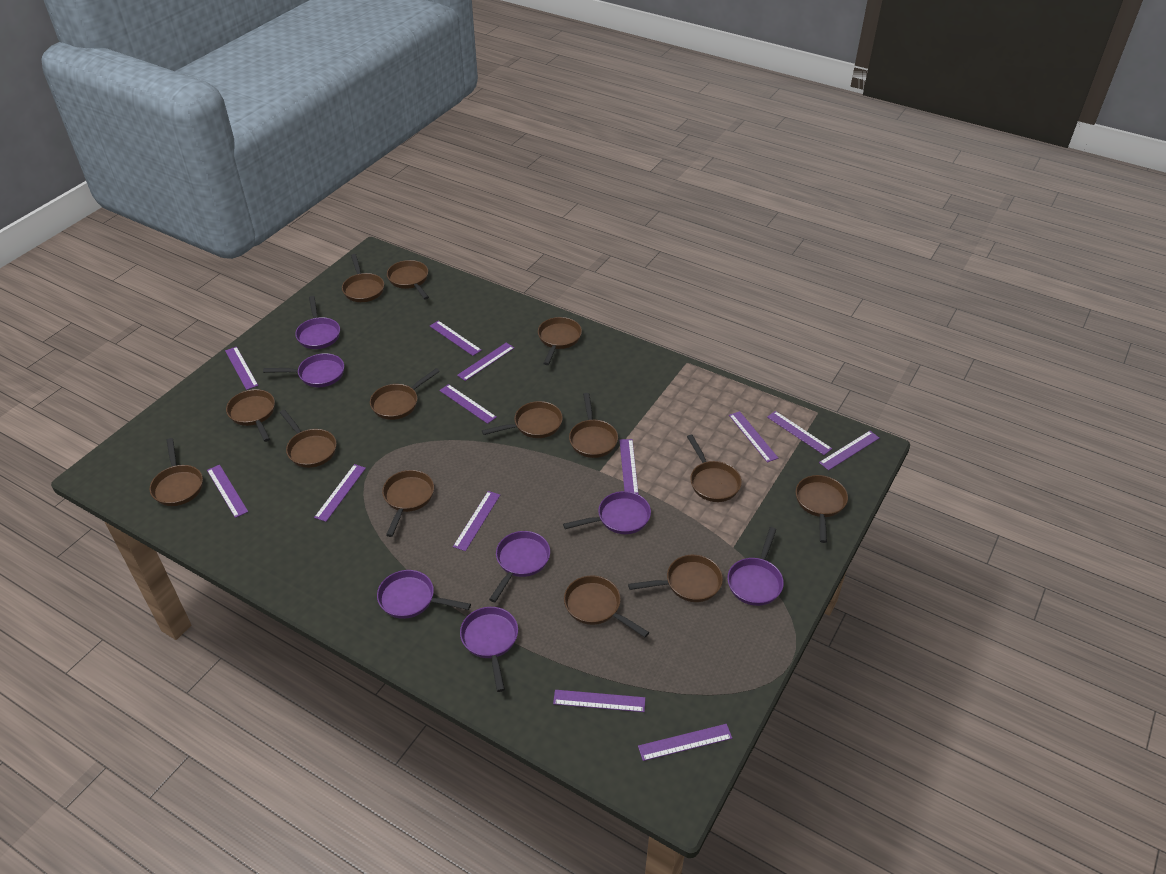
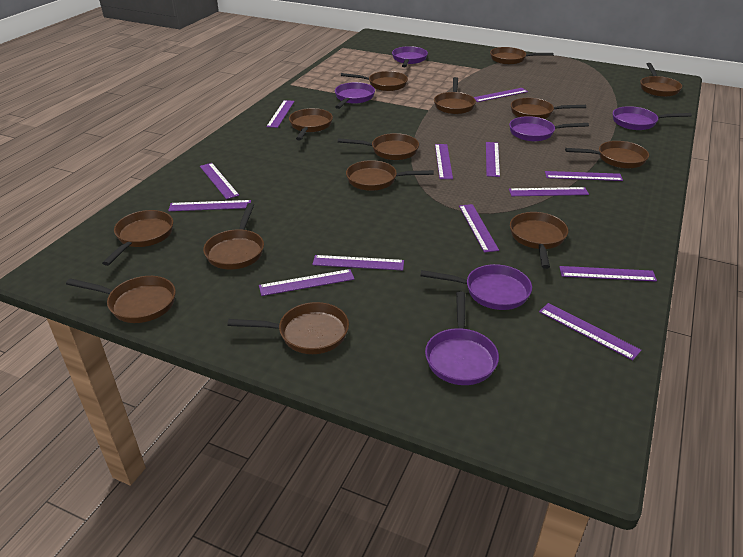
purple pan: 7 -> 6

